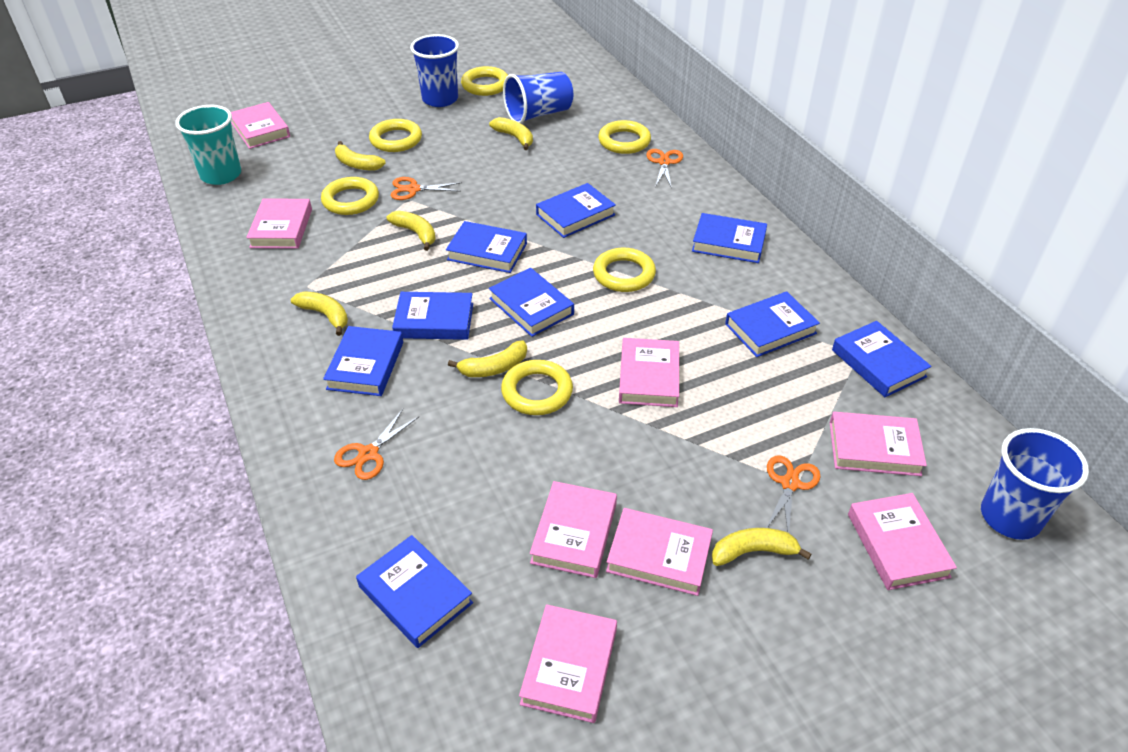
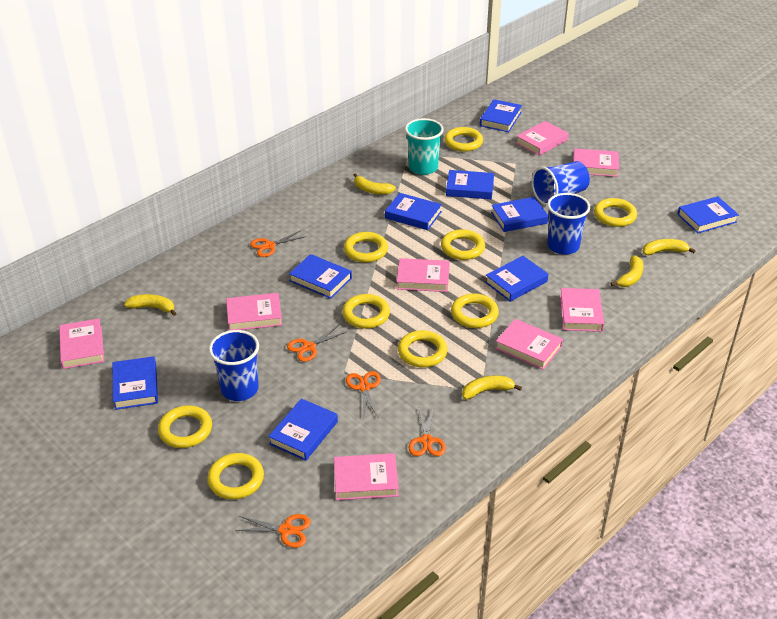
orange scissors: 4 -> 5
yellow banana: 6 -> 5
yellow ring: 6 -> 9

